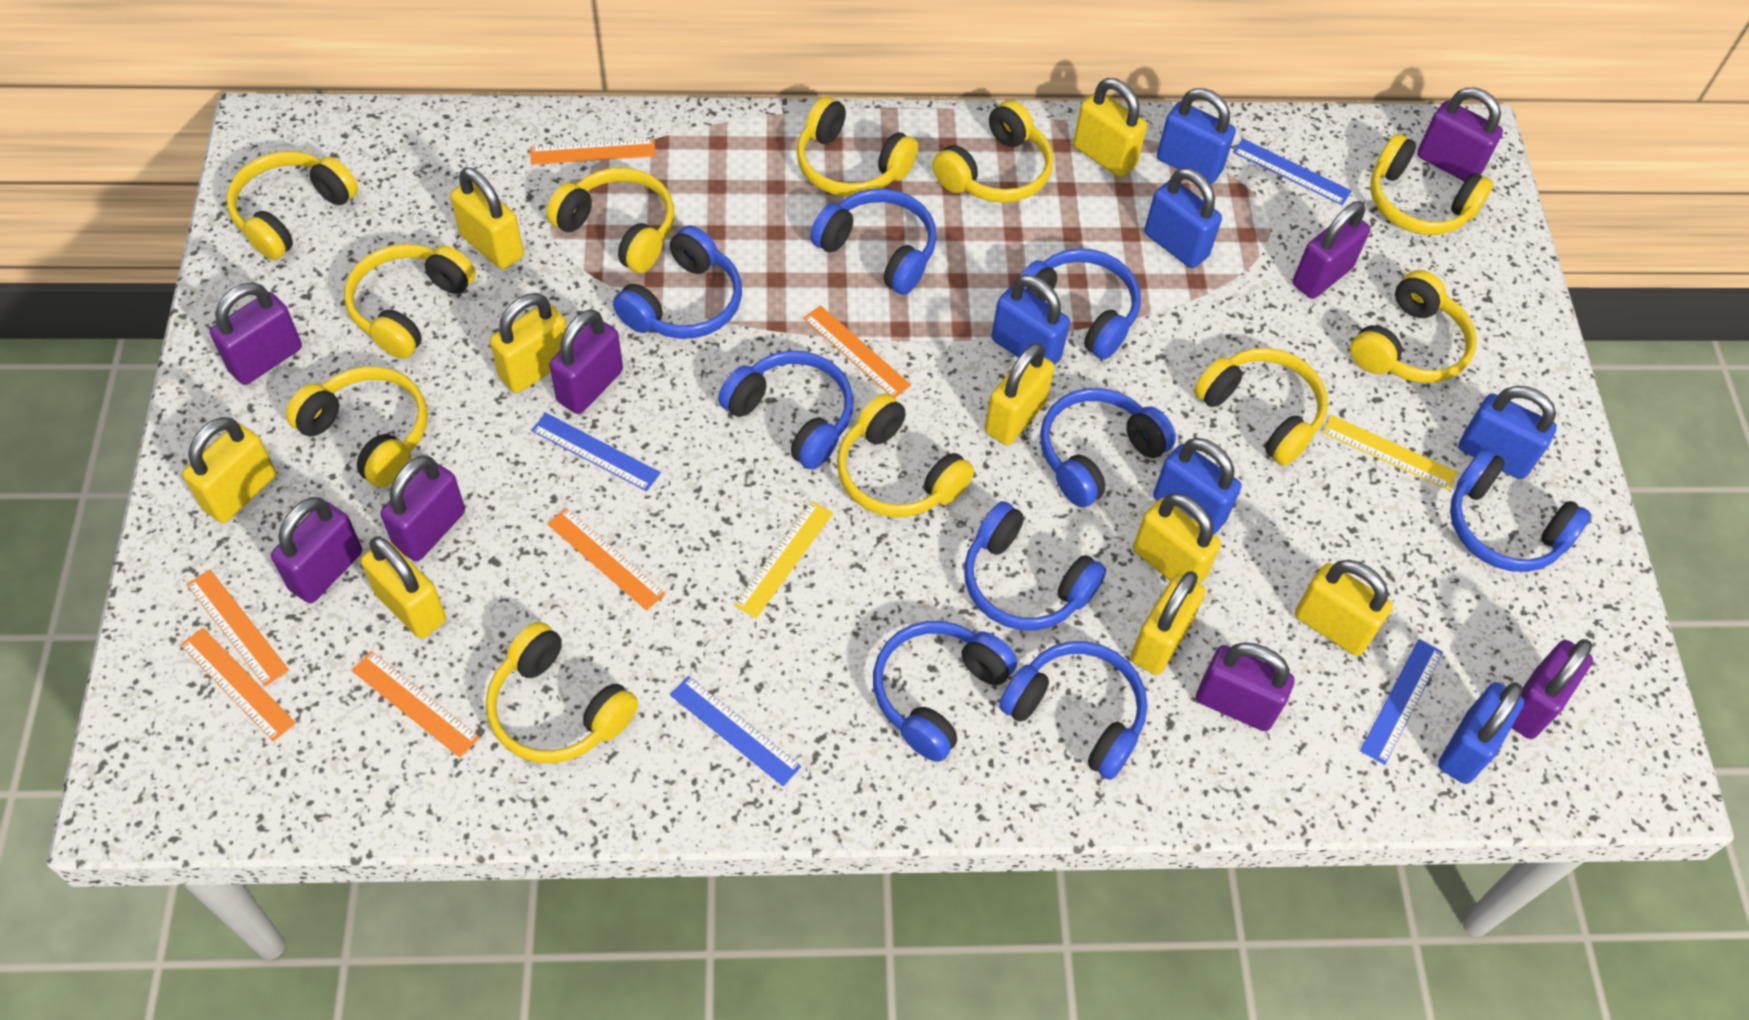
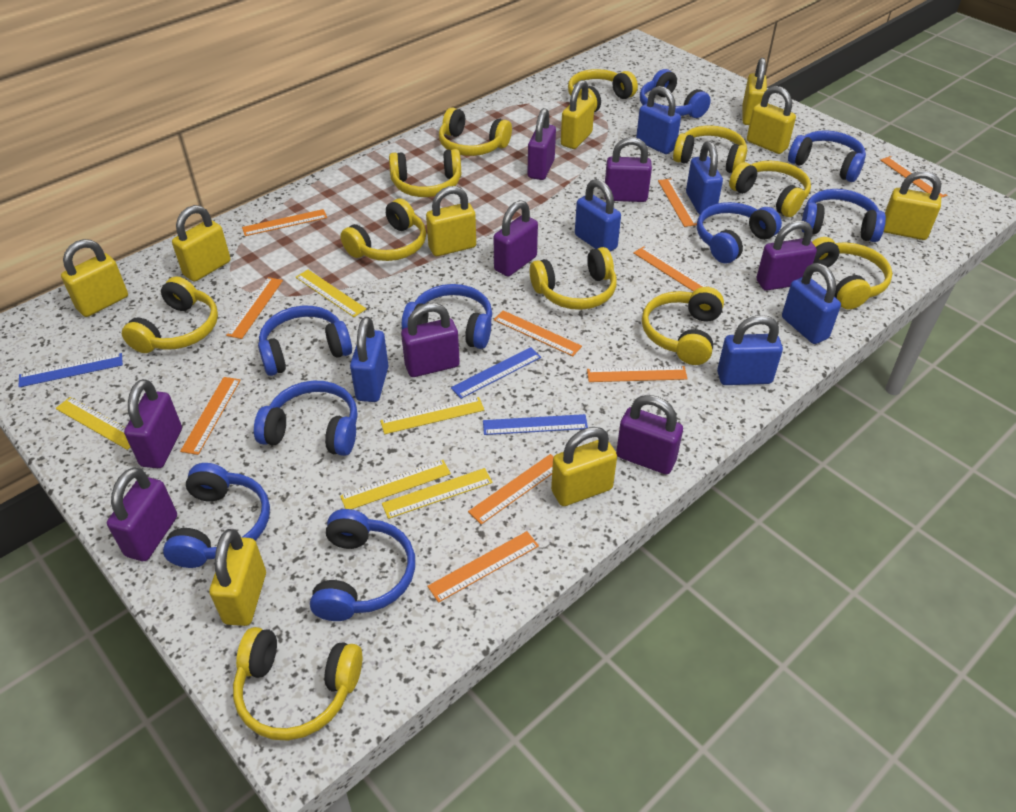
blue ruler: 4 -> 3
orange ruler: 6 -> 10
yellow ruler: 2 -> 5

